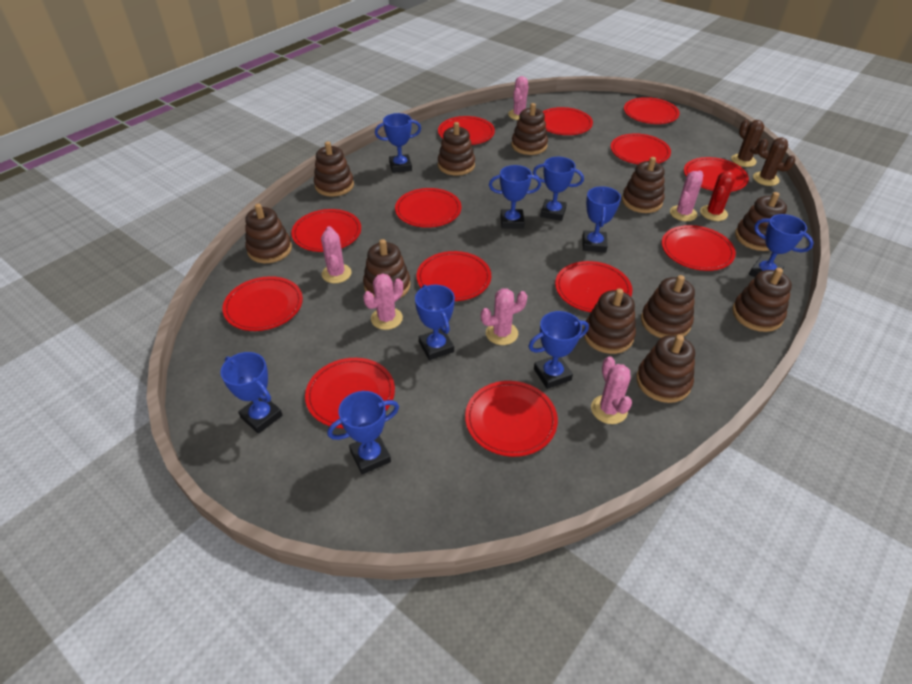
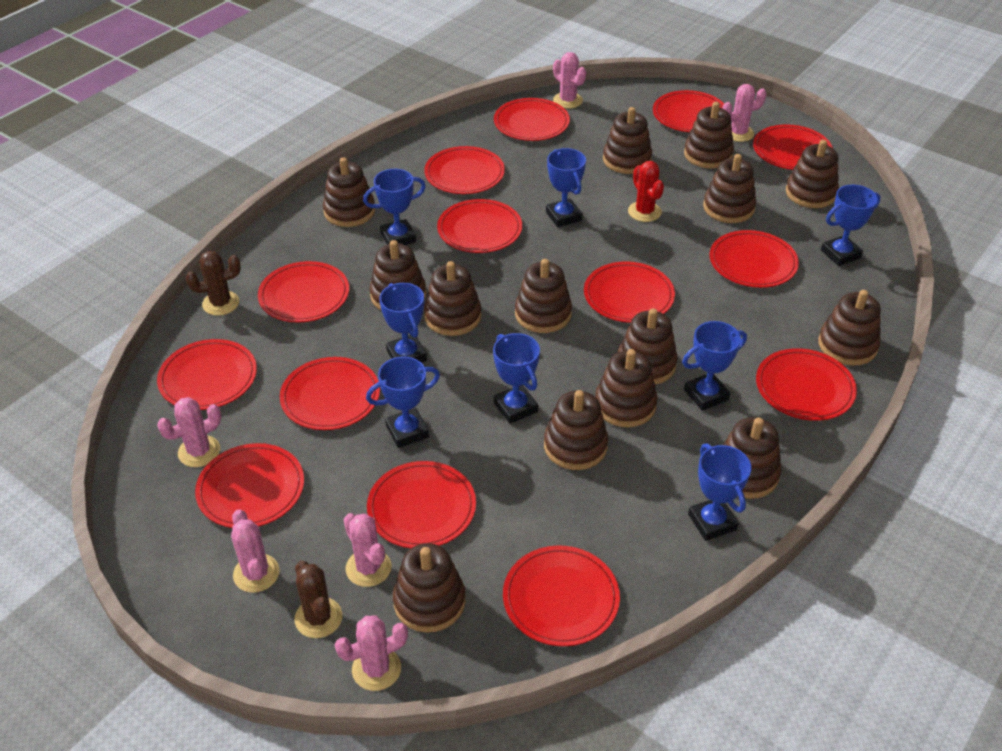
blue trophy: 9 -> 8
brown stacking toy: 11 -> 14
red plate: 13 -> 14

